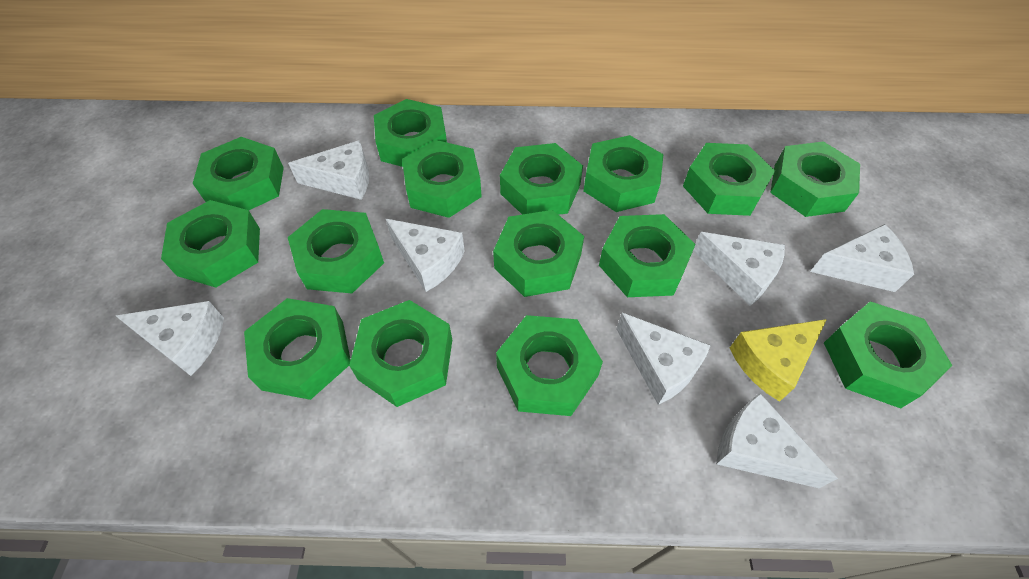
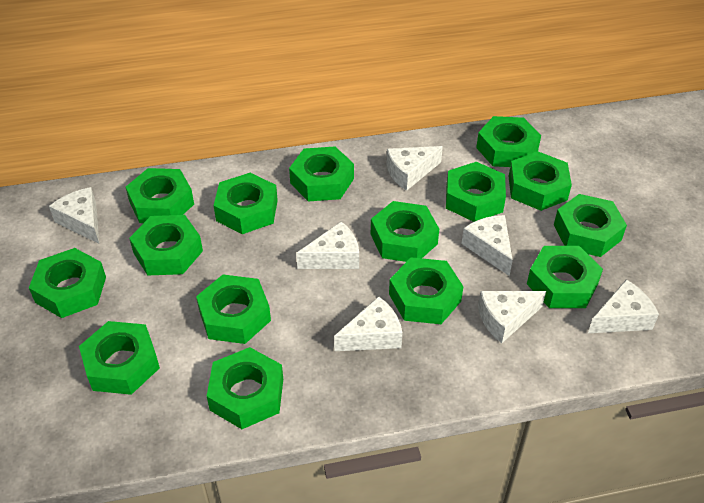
yellow cheese: 1 -> 0

